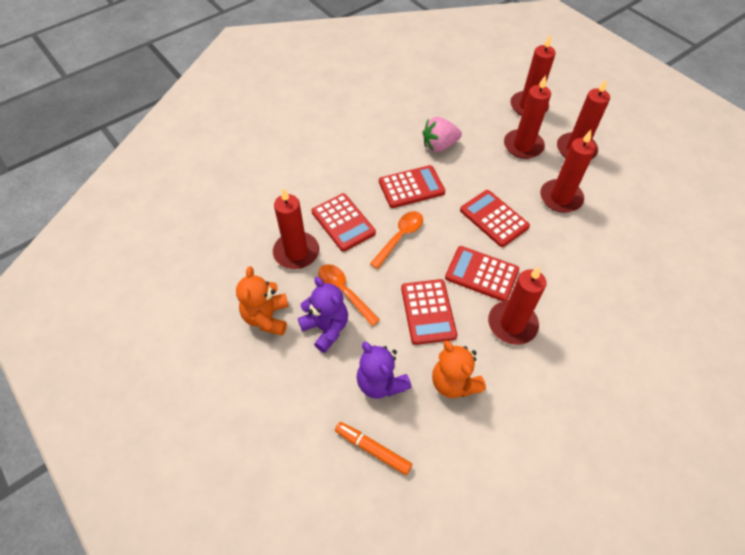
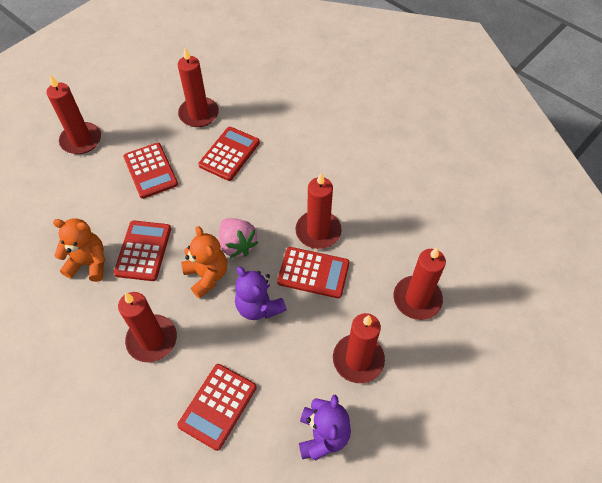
orange marker: 1 -> 0
orange spoon: 2 -> 0

